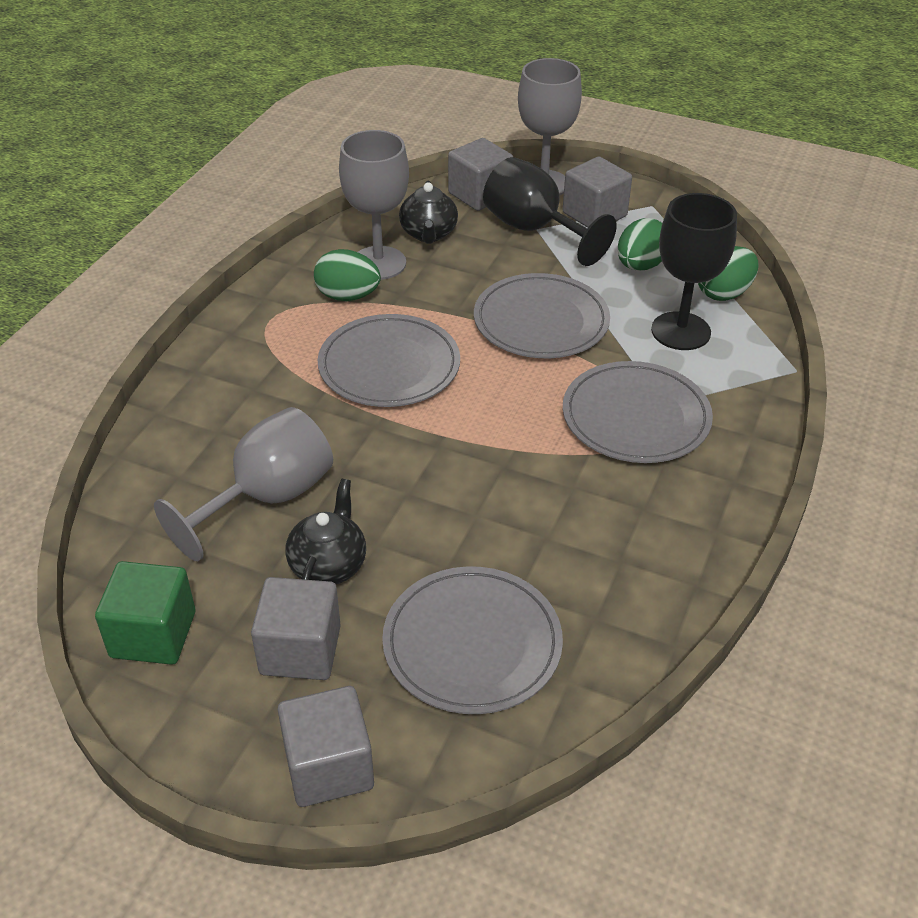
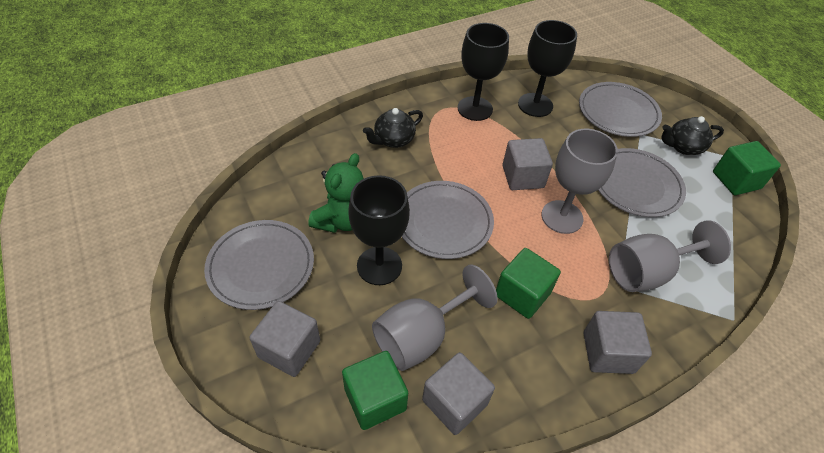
black goblet: 2 -> 3
green cube: 1 -> 3
green egg: 3 -> 0
green teddy bear: 0 -> 1

